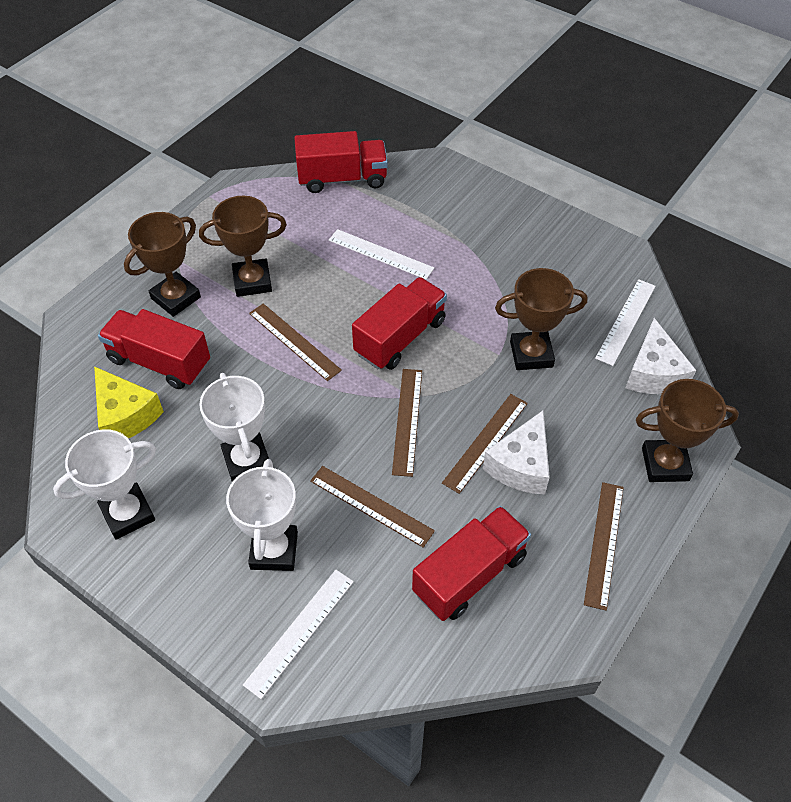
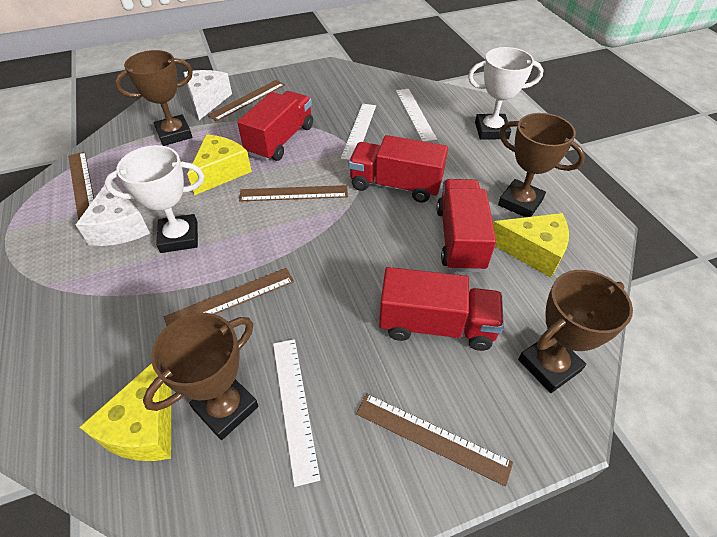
white trophy: 3 -> 2
yellow cheese: 1 -> 3

